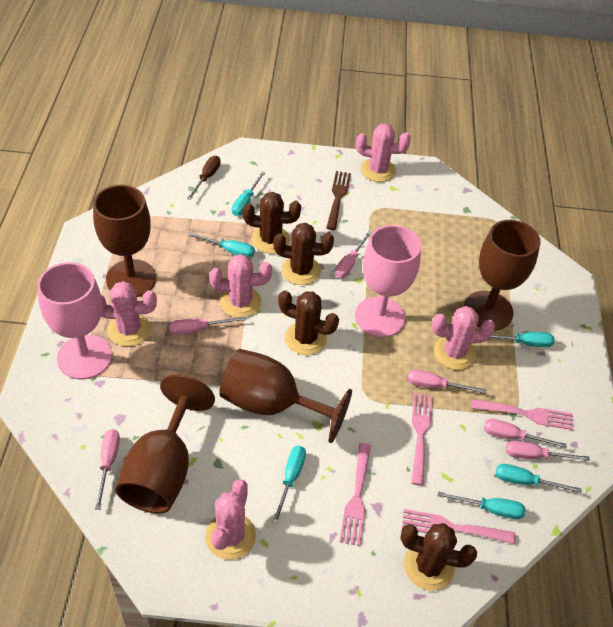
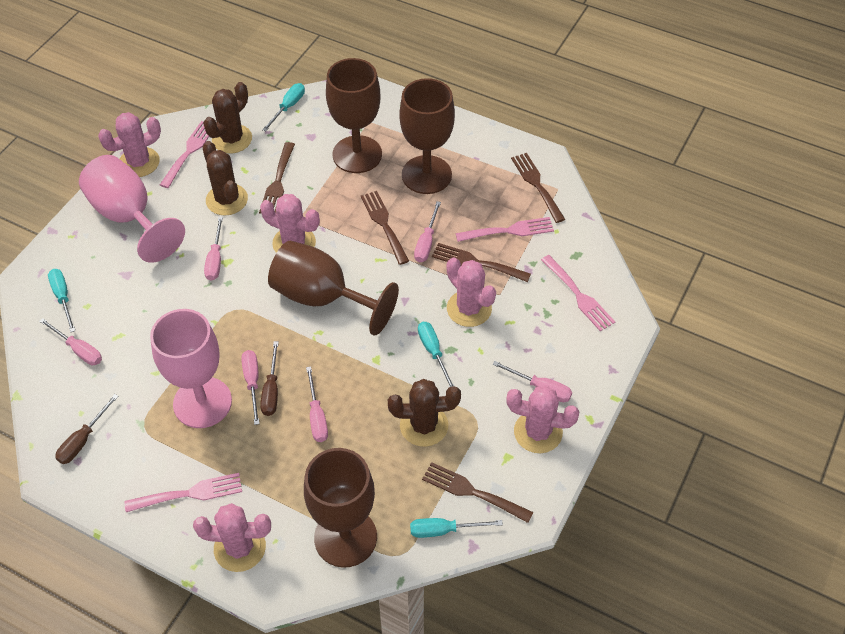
brown cactus: 4 -> 3
brown fork: 1 -> 5
brown screwdriver: 1 -> 2
turquoise screwdriver: 6 -> 4

